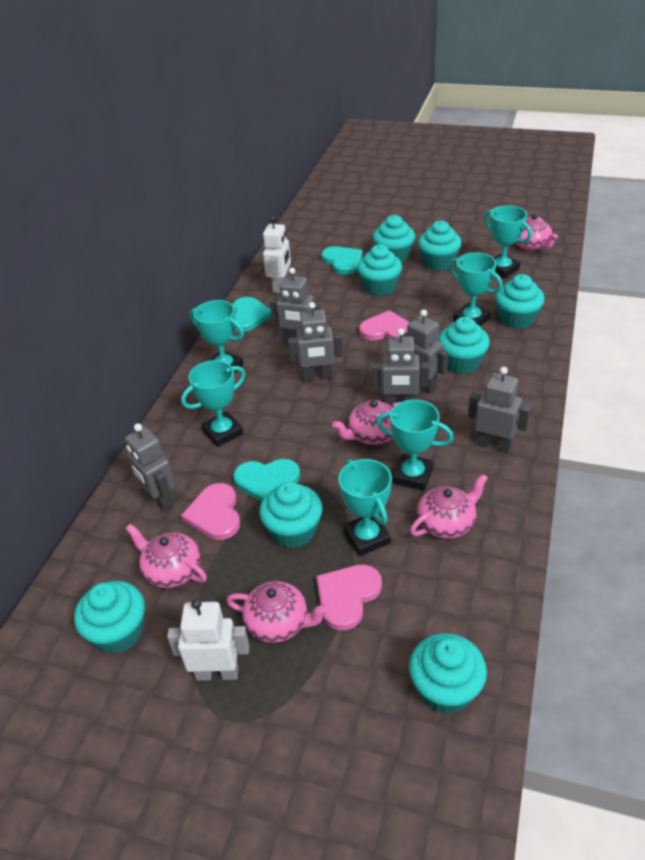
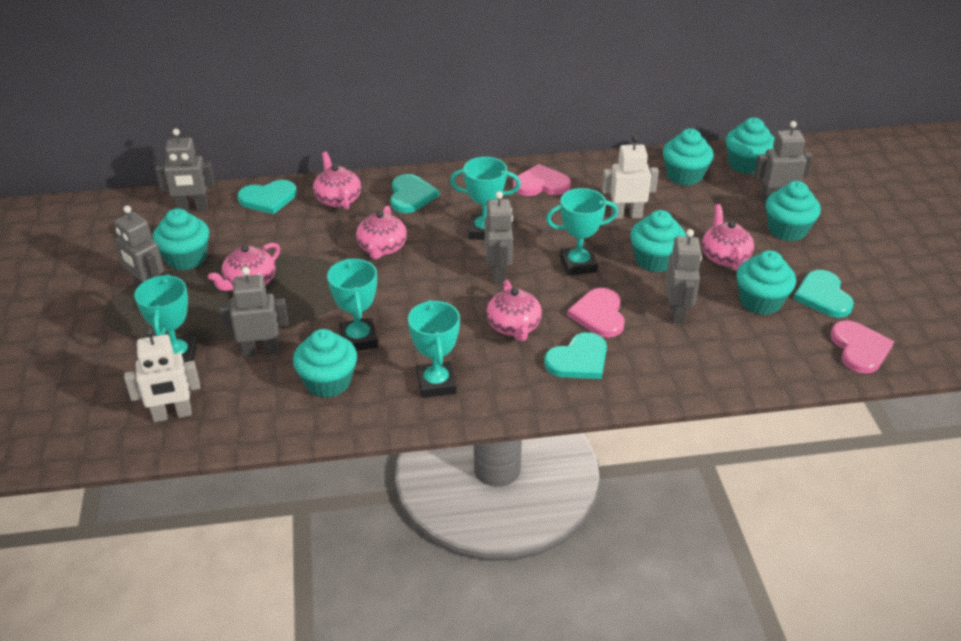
turquoise cupcake: 8 -> 7
turquoise heart: 3 -> 4
turquoise trophy: 6 -> 5

